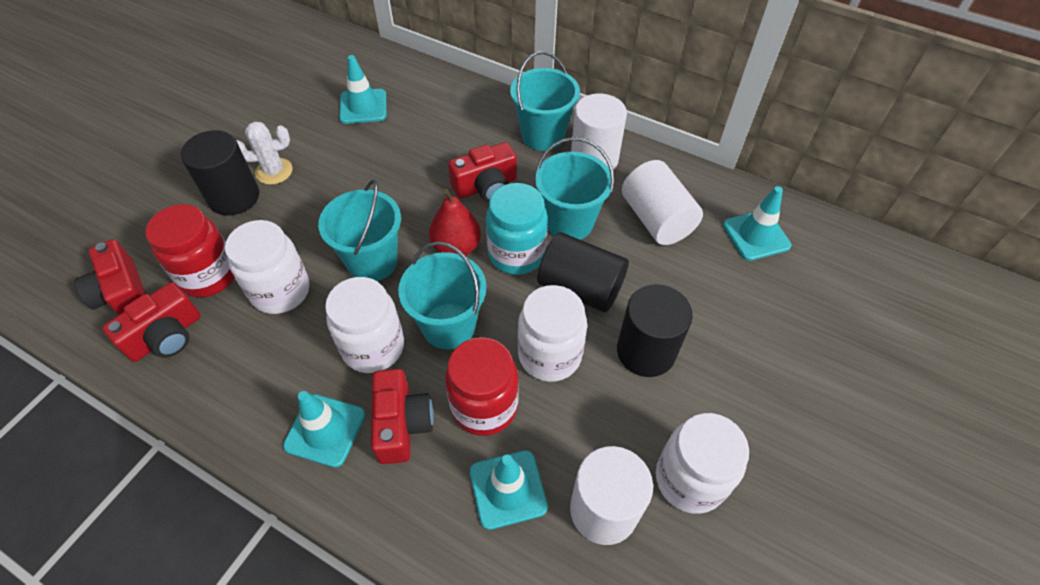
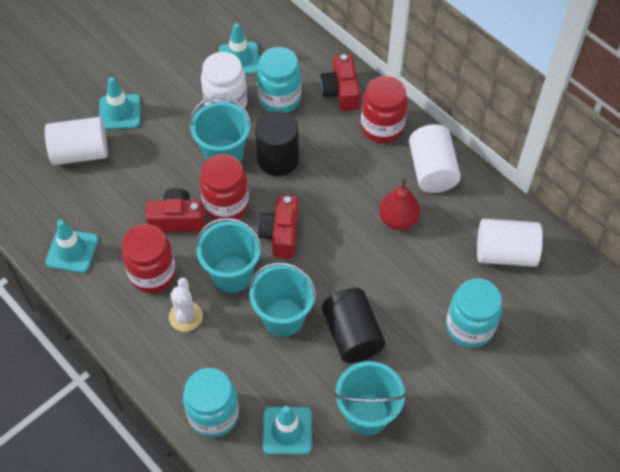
black cylinder: 3 -> 2
red camera: 4 -> 3
red jar: 2 -> 3
turquoise jar: 1 -> 3
white jar: 4 -> 1

